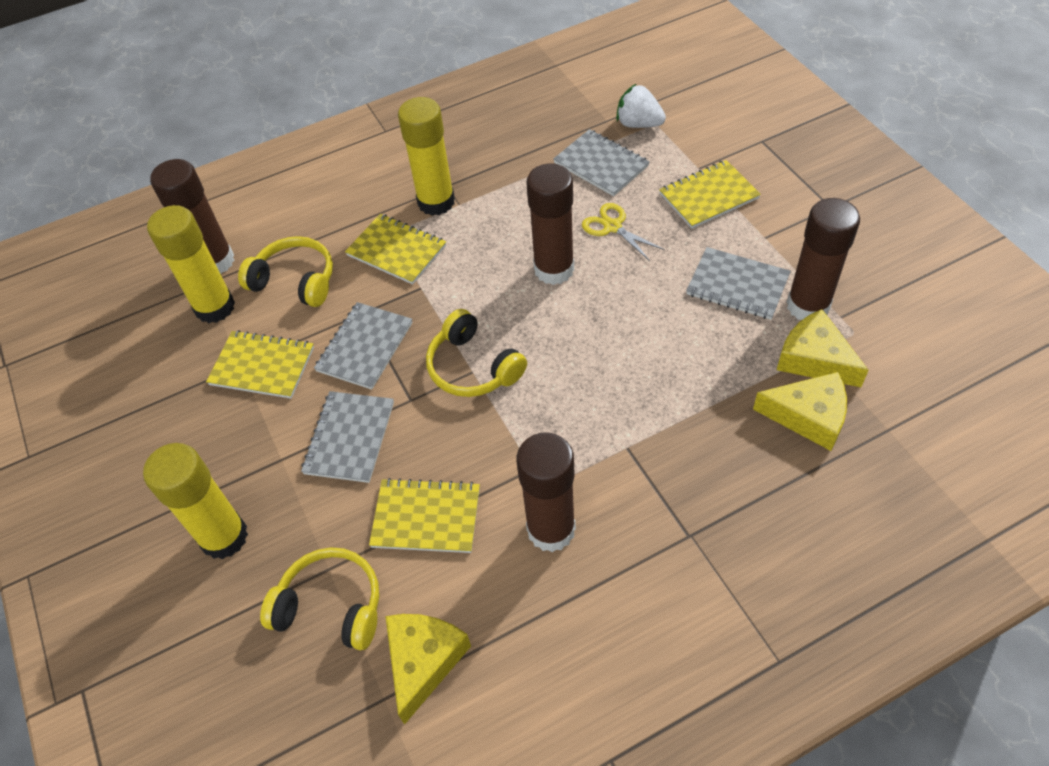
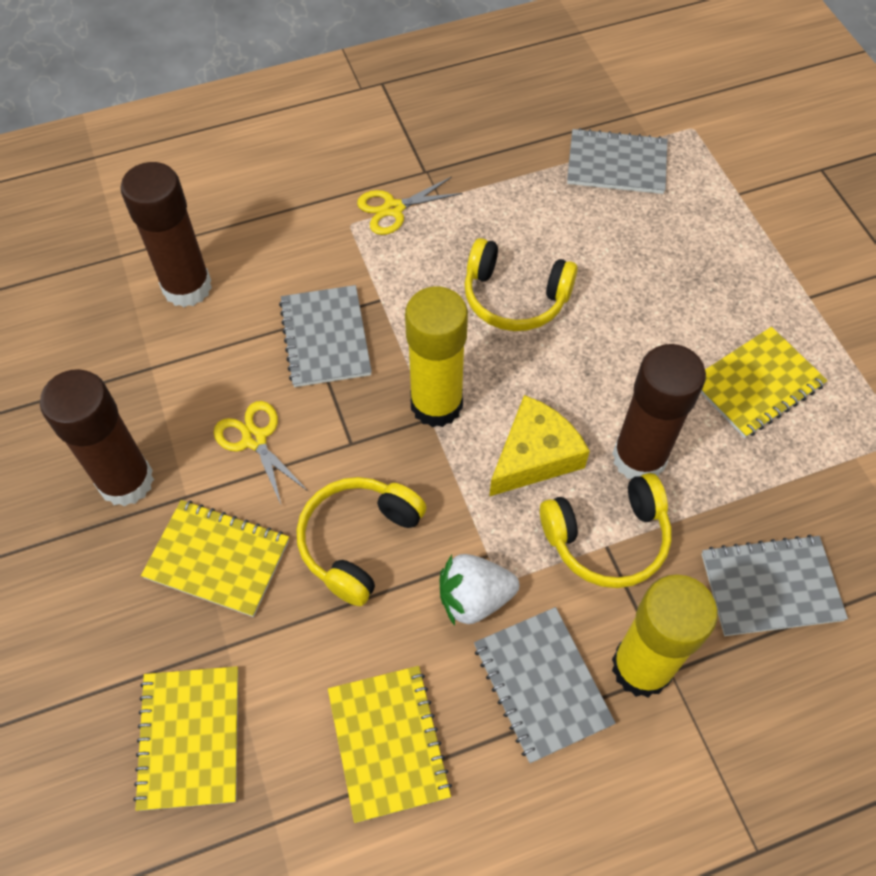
brown glue stick: 4 -> 3
yellow cheese: 3 -> 1
yellow glue stick: 3 -> 2
yellow scissors: 1 -> 2

